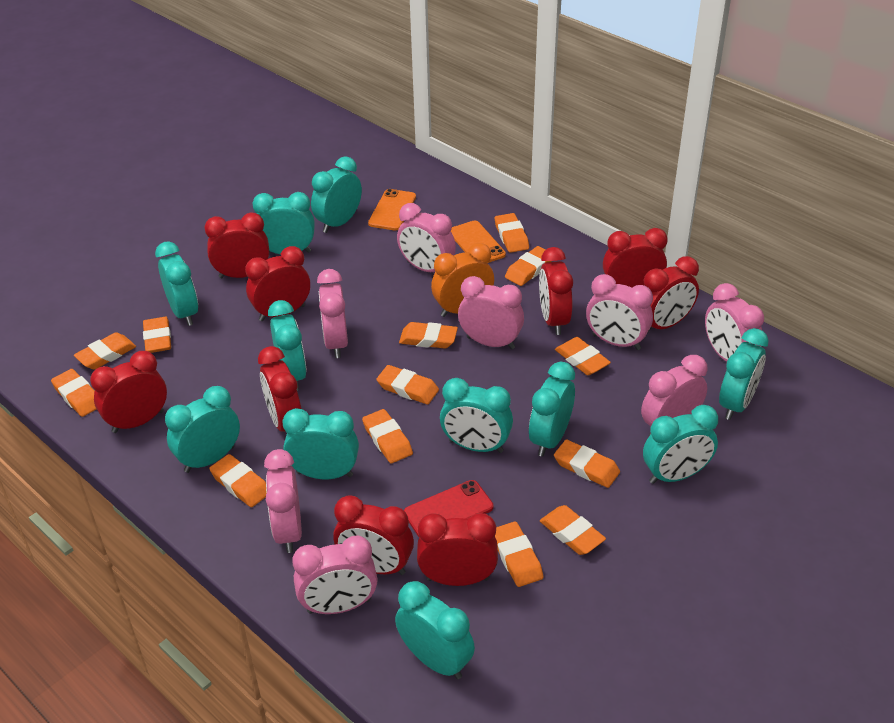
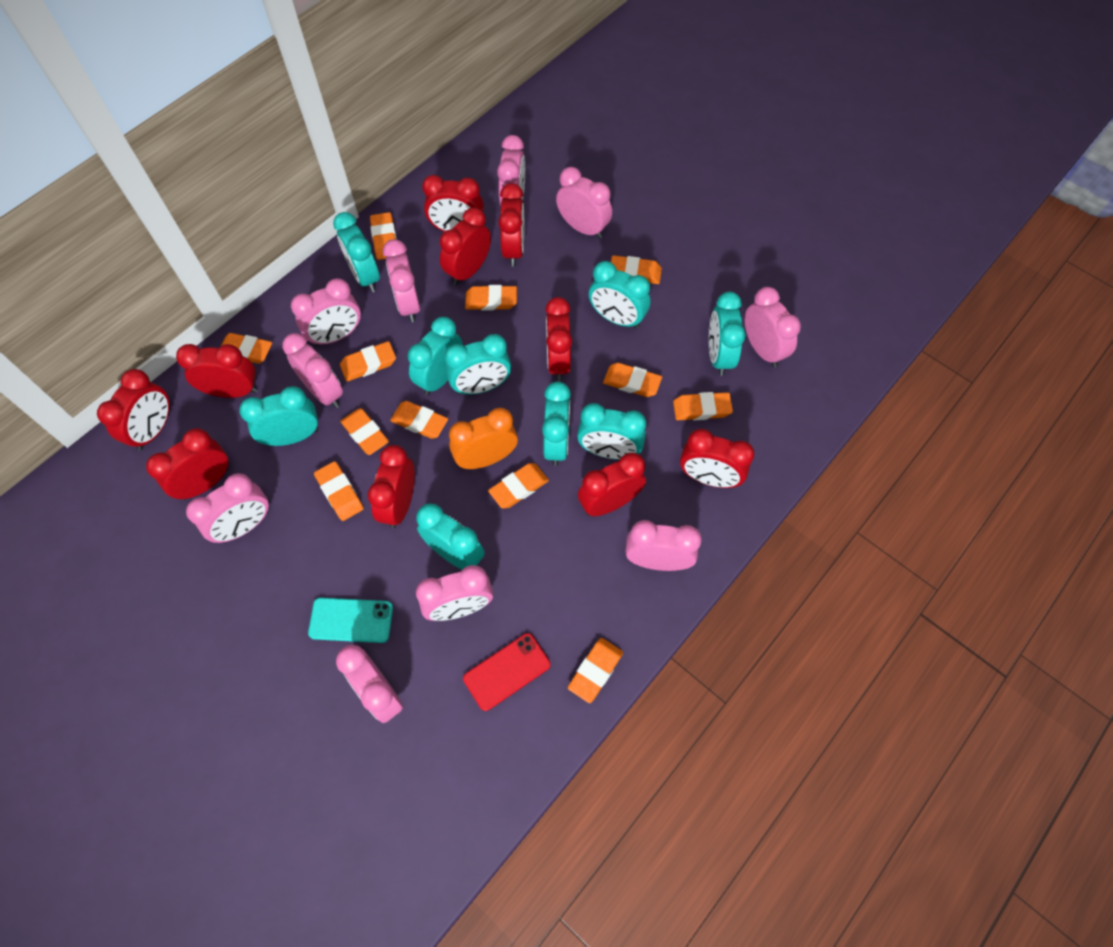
orange eraser: 13 -> 12
orange phone: 2 -> 0
pink clock: 8 -> 10
red clock: 9 -> 10
turquoise clock: 11 -> 9
turquoise phone: 0 -> 1

